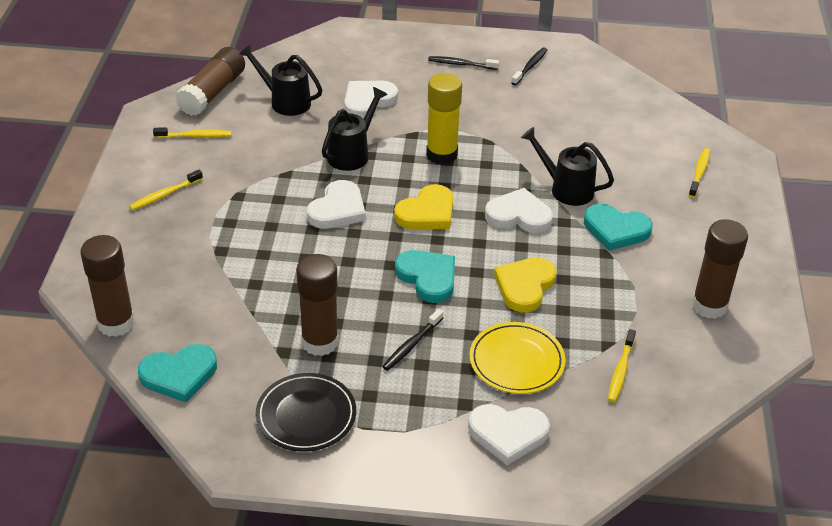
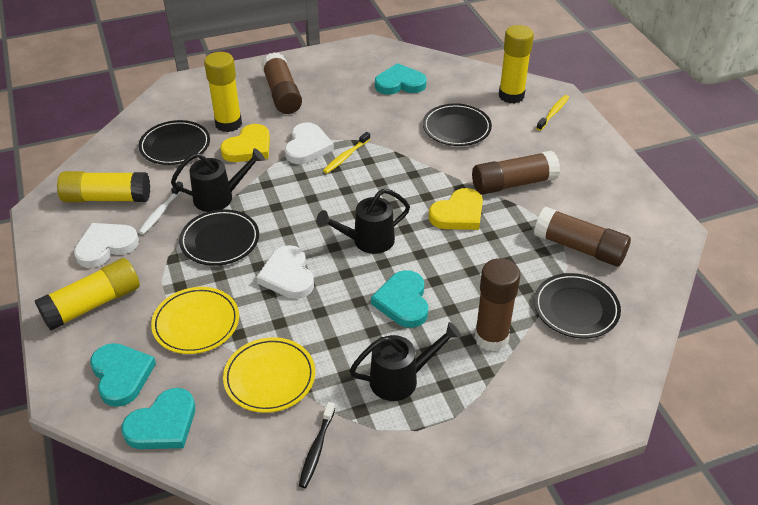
black plate: 1 -> 4
black toothbrush: 3 -> 1
turquoise heart: 3 -> 4
white heart: 4 -> 3
white toothbrush: 0 -> 1
yellow glue stick: 1 -> 4
yellow plate: 1 -> 2
yellow toothbrush: 4 -> 2

